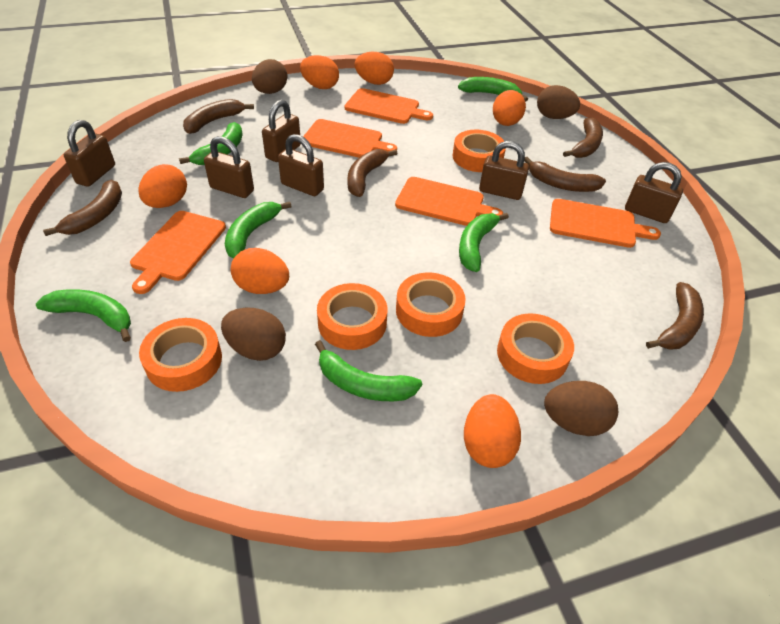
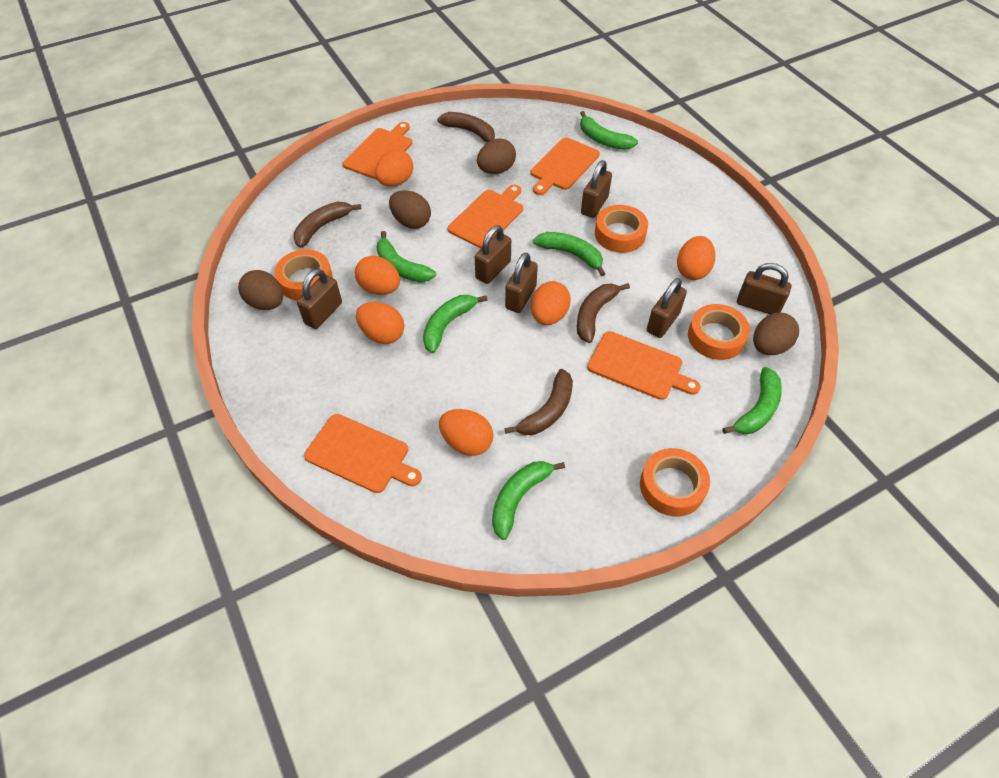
brown banana: 6 -> 4
orange tape: 5 -> 4

